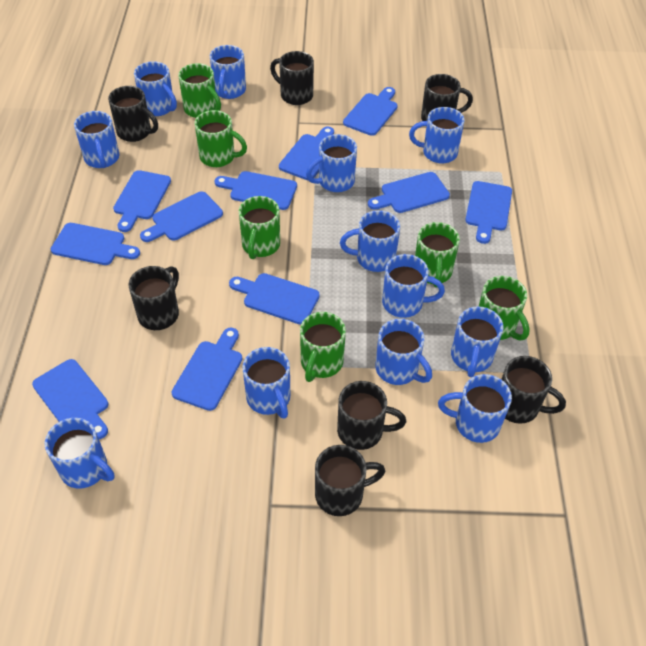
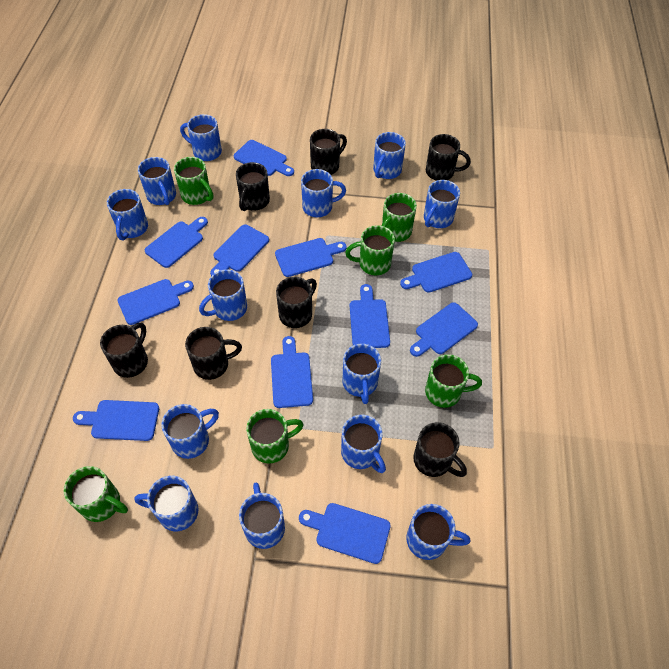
blue mug: 12 -> 13

